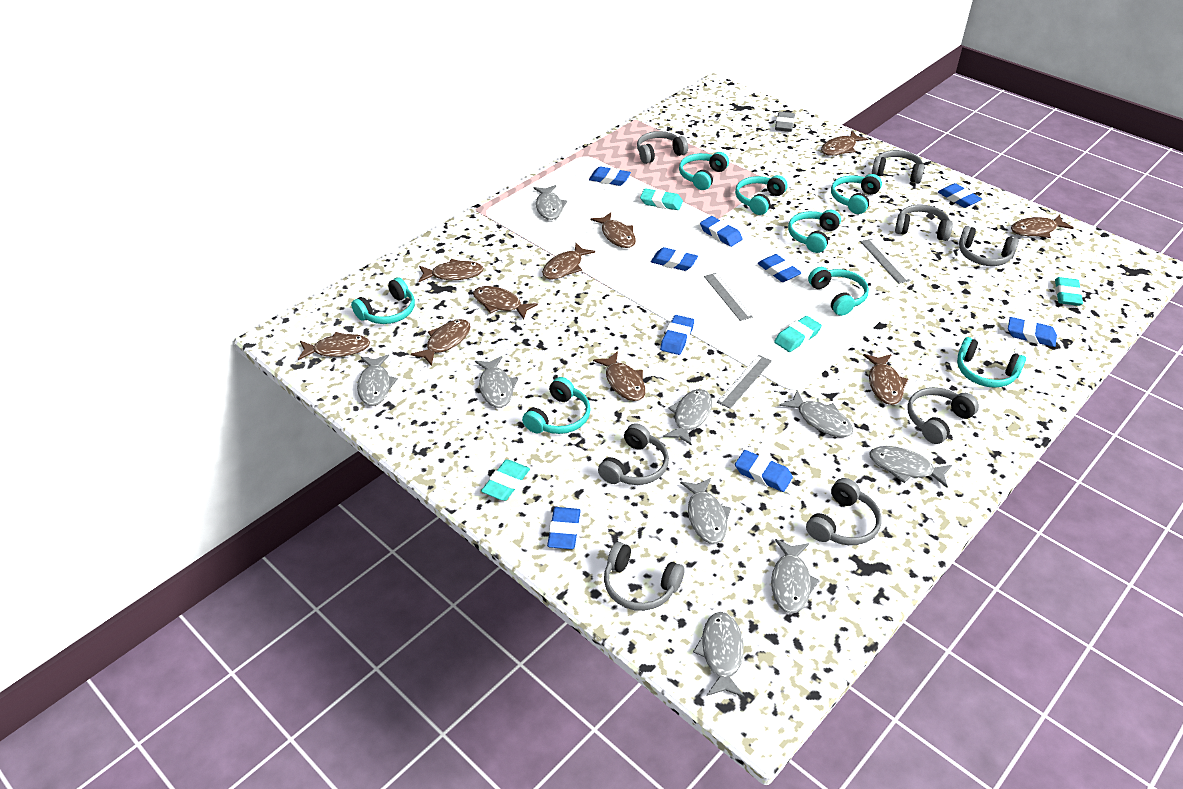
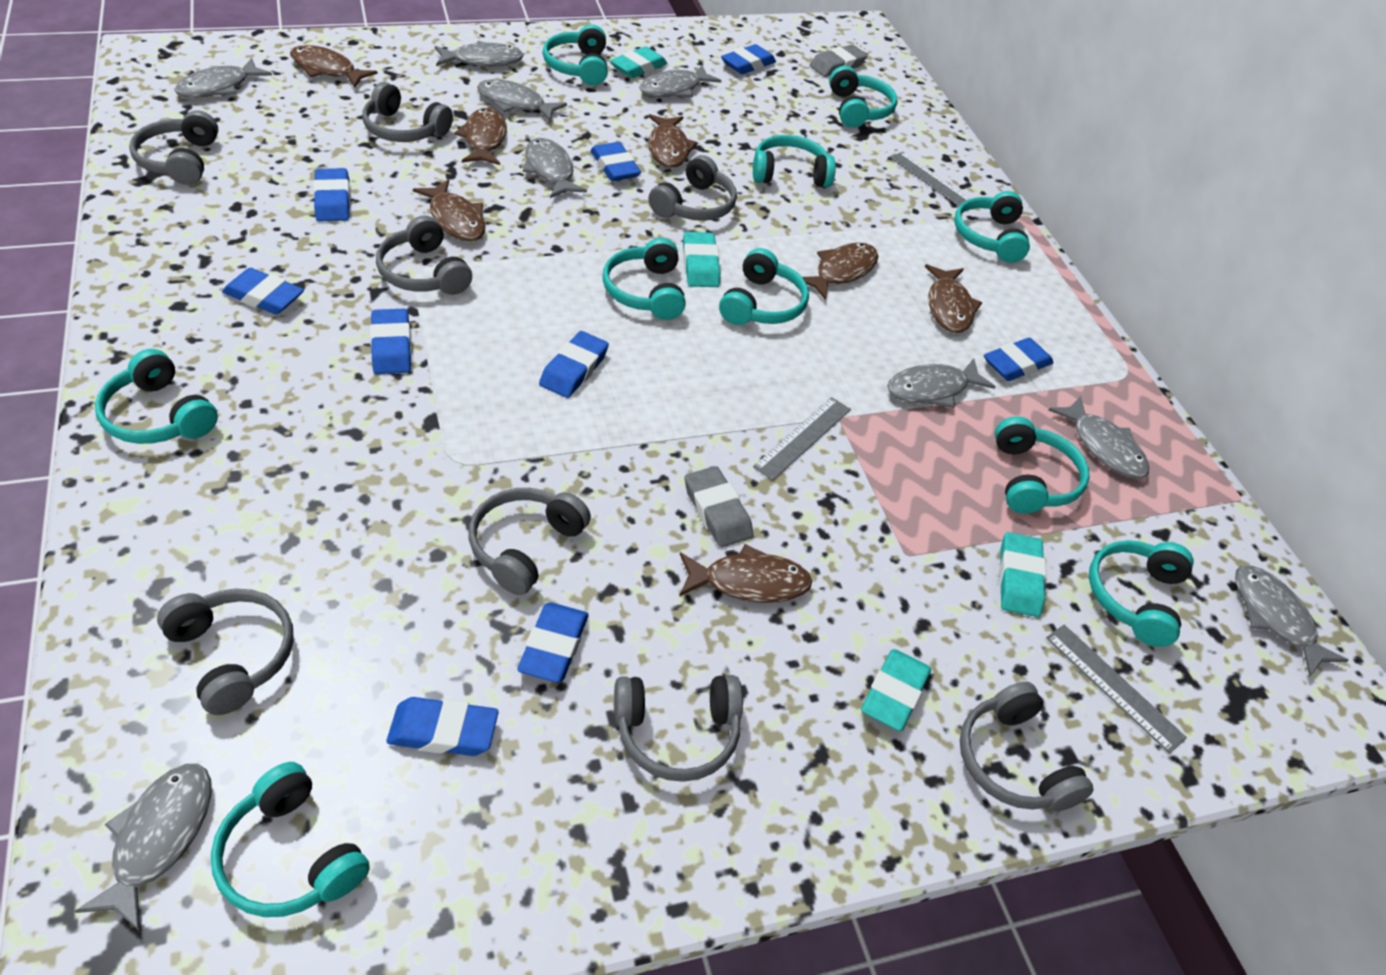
brown fish: 10 -> 7
grey eraser: 1 -> 2
turquoise headphones: 8 -> 10

